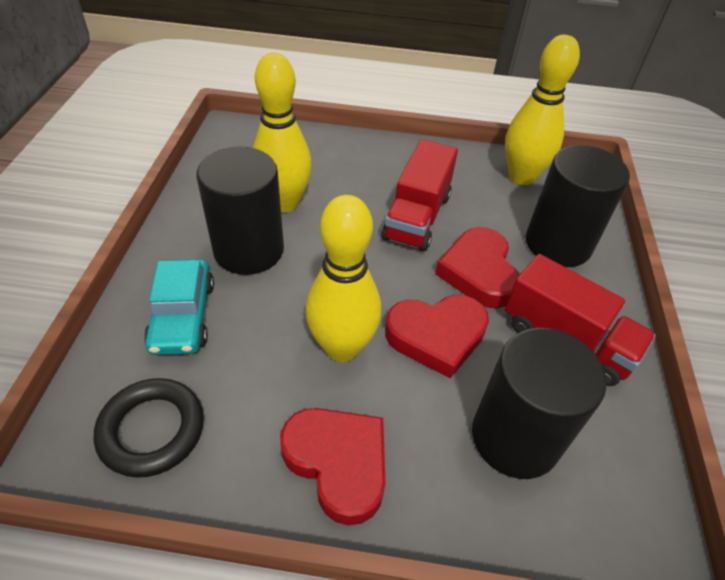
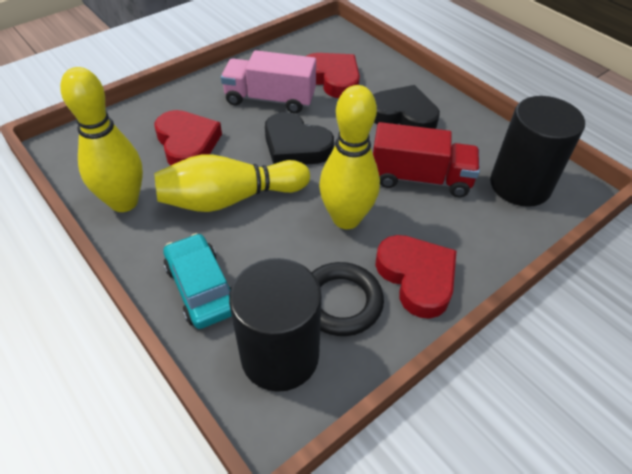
black cylinder: 3 -> 2
black heart: 0 -> 2
pink truck: 0 -> 1
red truck: 2 -> 1

